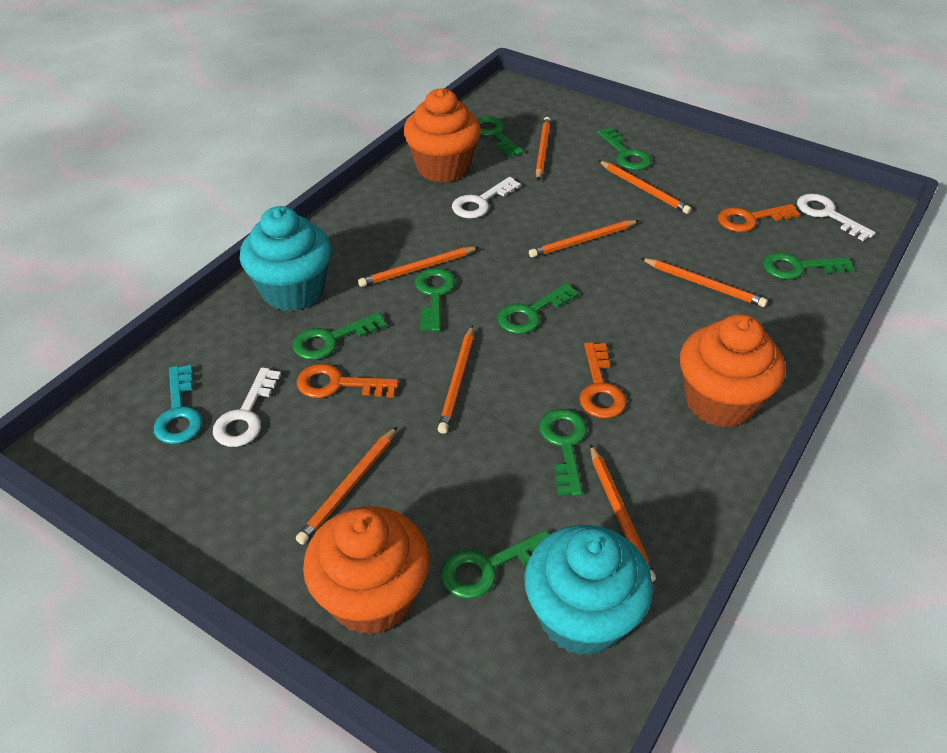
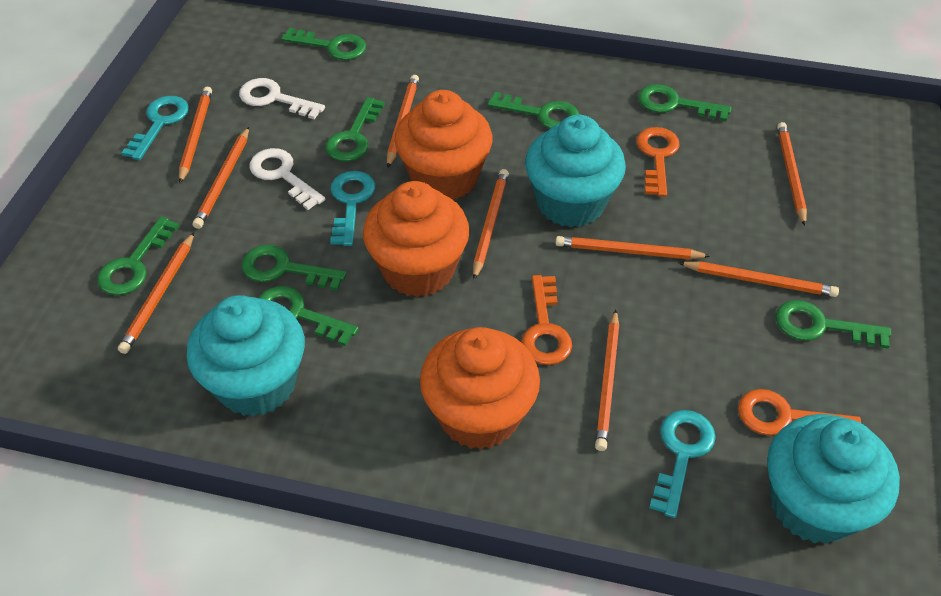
orange pencil: 8 -> 9
turquoise cupcake: 2 -> 3
turquoise key: 1 -> 3
white key: 3 -> 2

